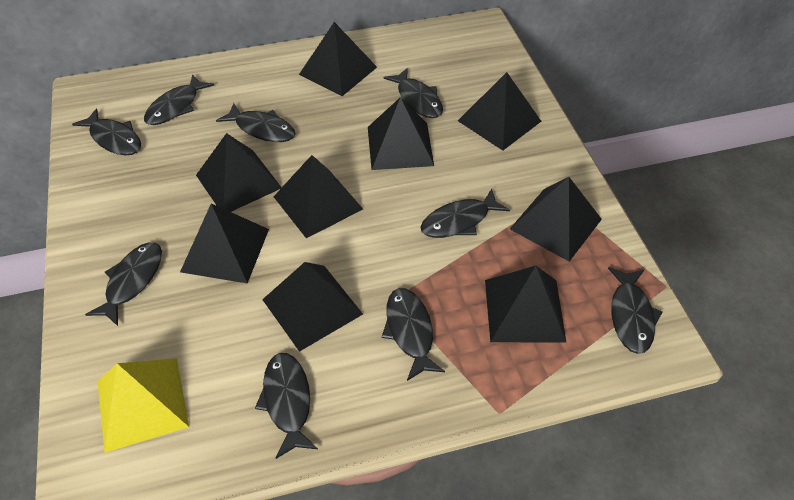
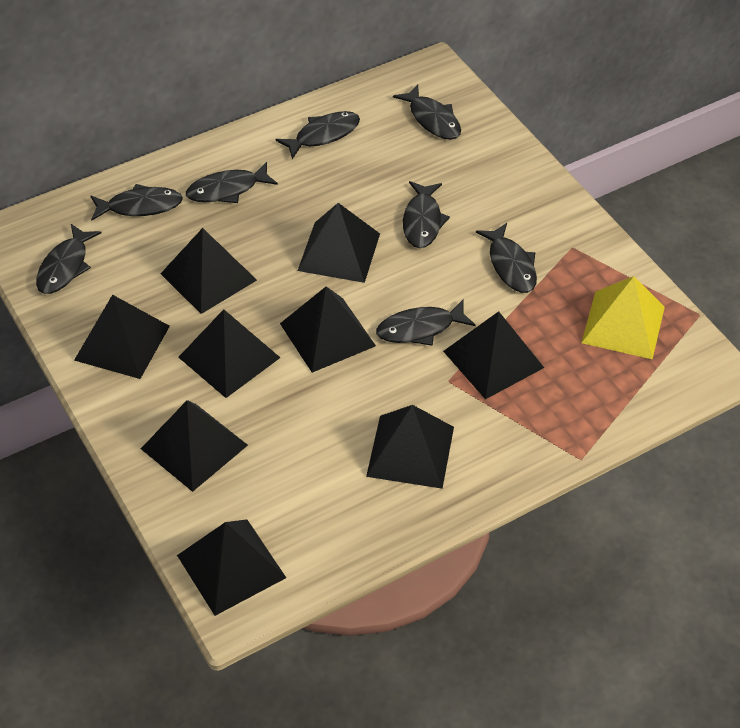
black fish: 9 -> 8

